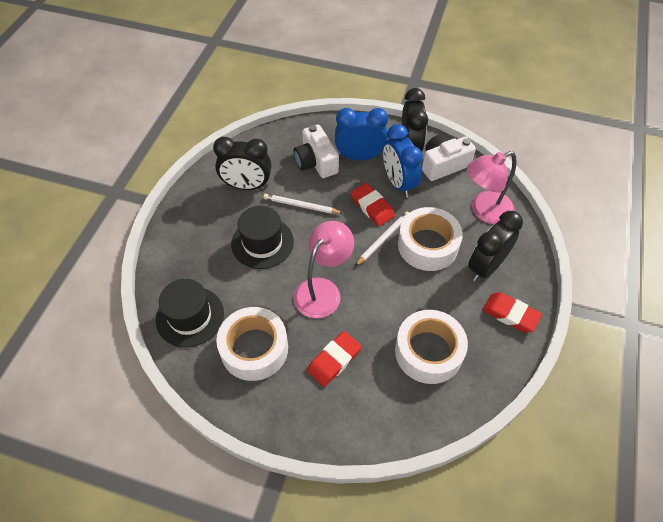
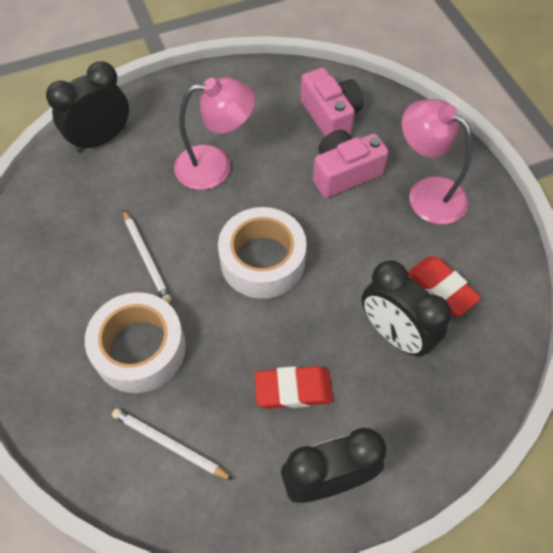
black hat: 2 -> 0
blue clock: 2 -> 0
pink camera: 0 -> 2
red eraser: 3 -> 2
white camera: 2 -> 0
white tape: 3 -> 2

